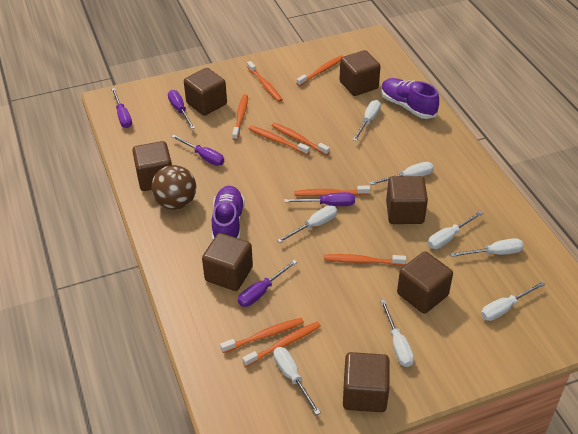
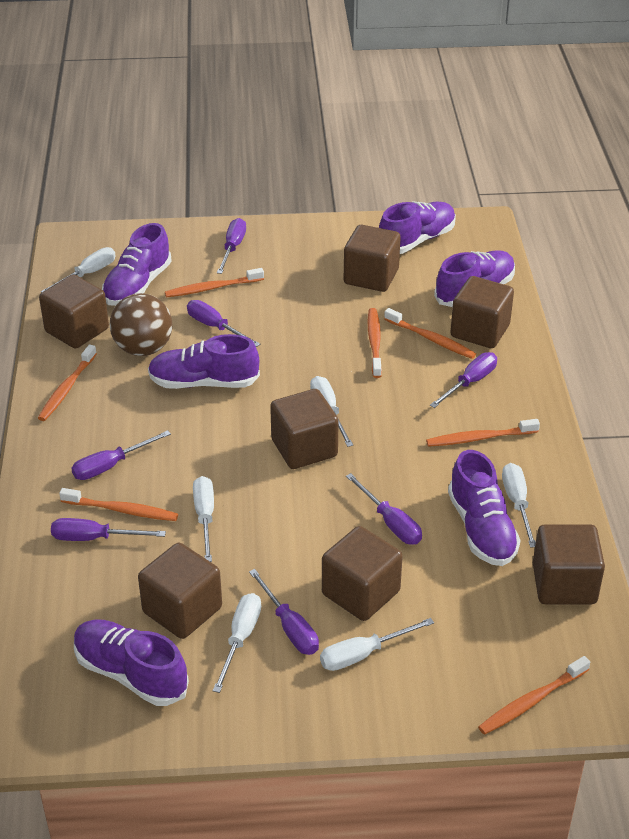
orange toothbrush: 9 -> 7
purple screwdriver: 5 -> 7
purple shoe: 2 -> 6
white screwdriver: 8 -> 6

